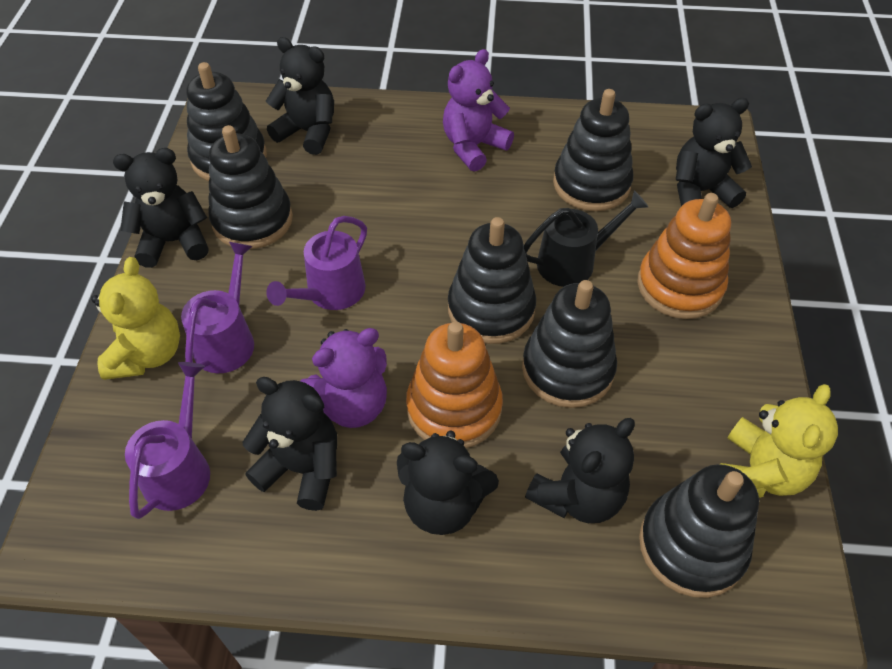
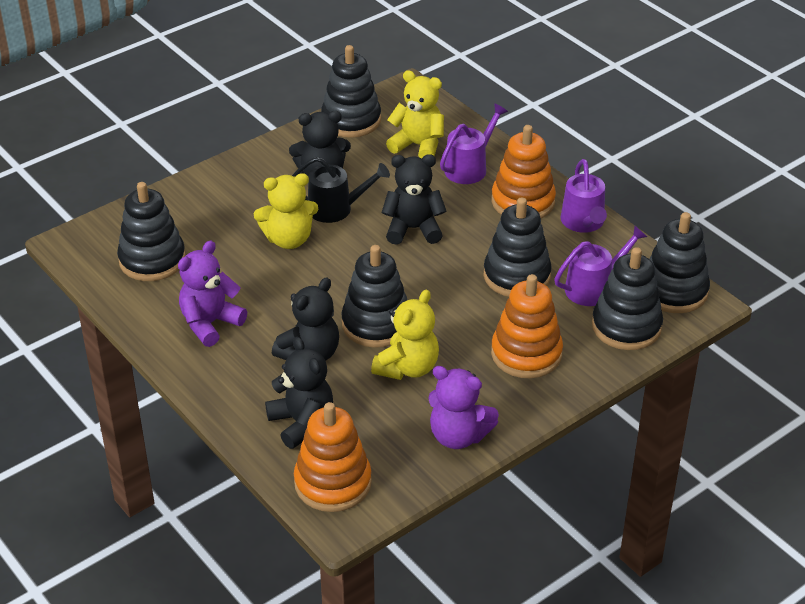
black teddy bear: 6 -> 4
orange stacking toy: 2 -> 3
yellow teddy bear: 2 -> 3

